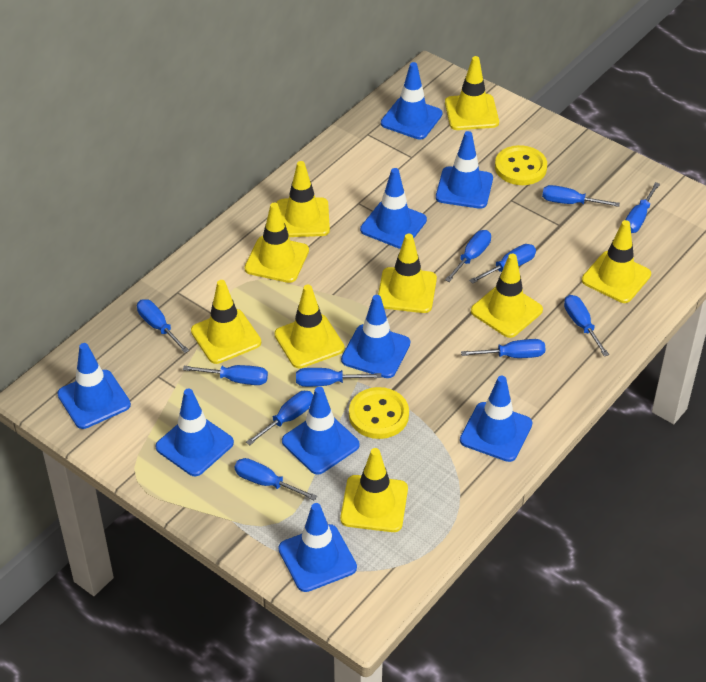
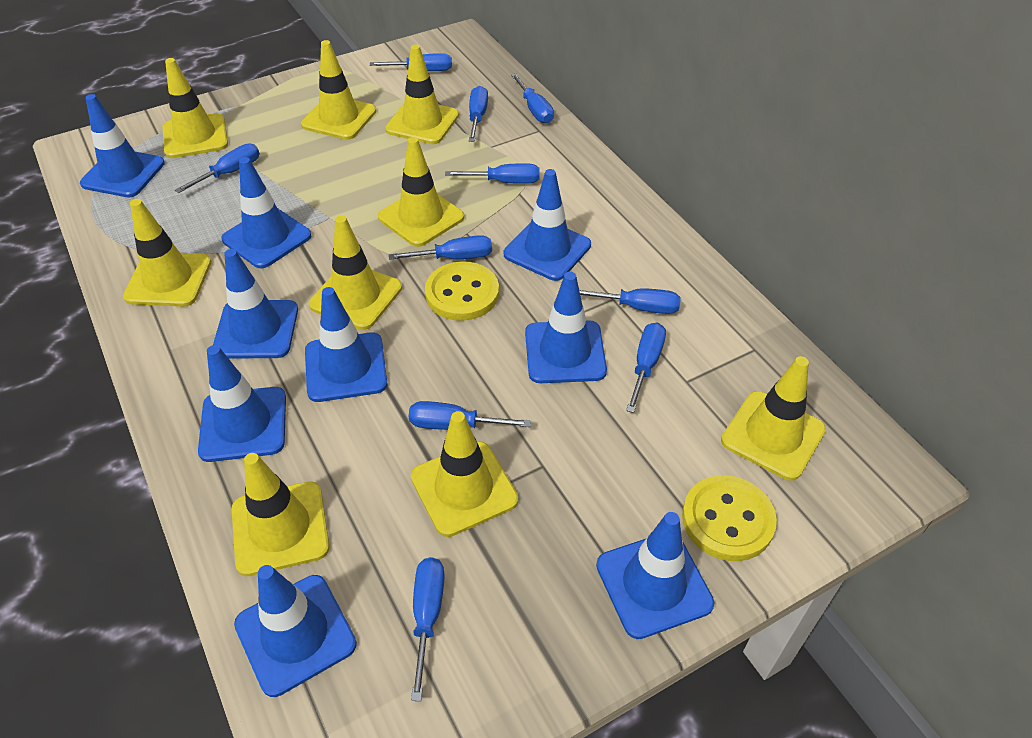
blue screwdriver: 11 -> 10

